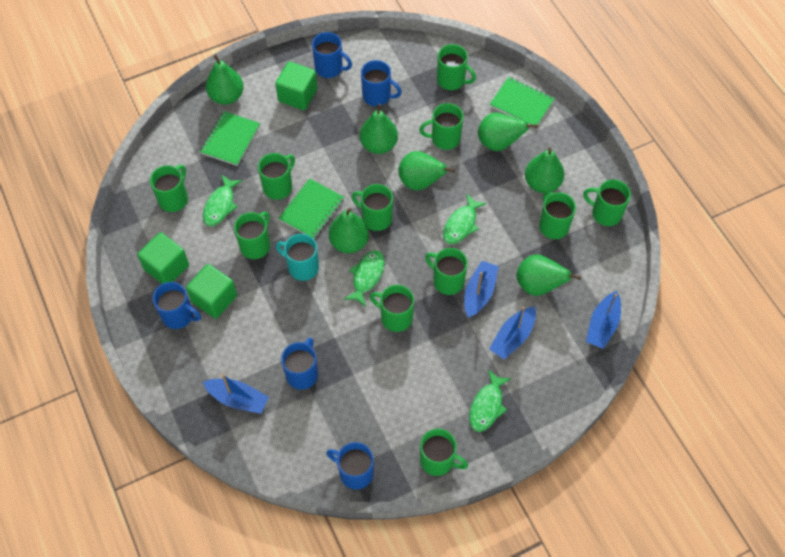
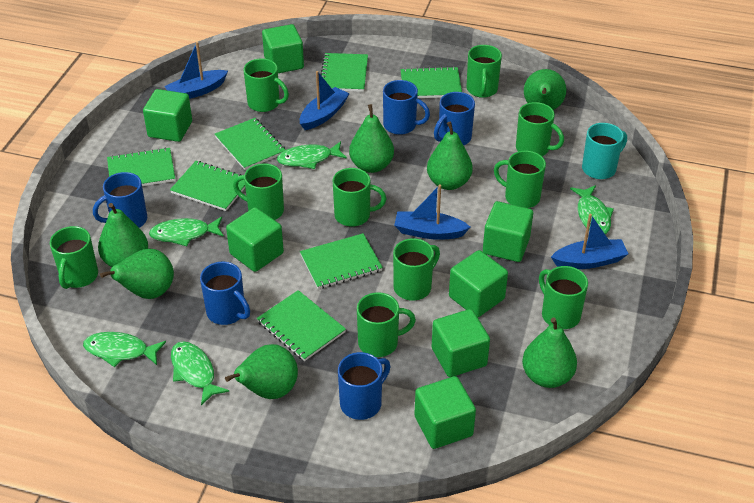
green cube: 3 -> 7
green fish: 4 -> 5
green mug: 11 -> 10
green notebook: 3 -> 7

